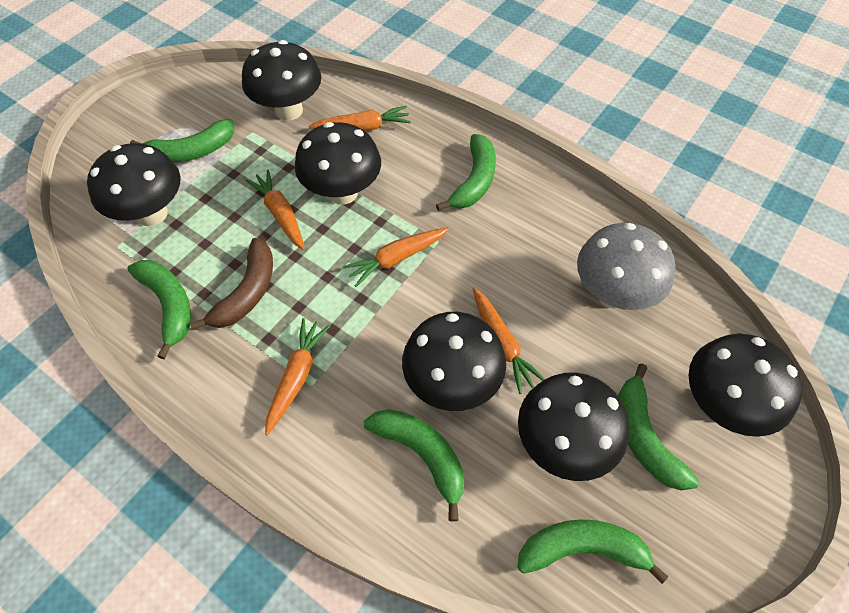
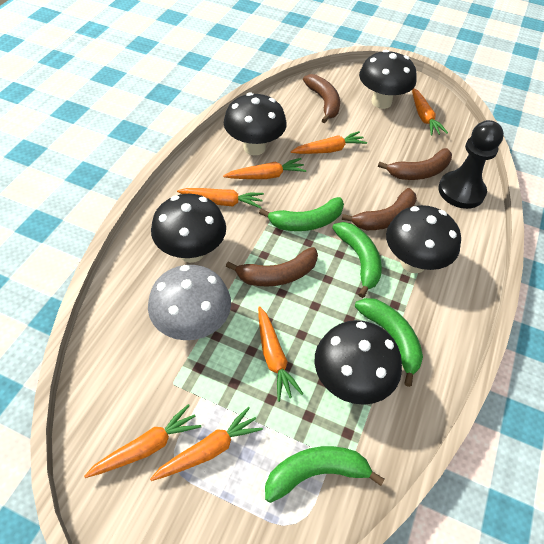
black mushroom: 6 -> 5
black pawn: 0 -> 1
brown banana: 1 -> 4
green banana: 6 -> 4
orange carrot: 5 -> 7

